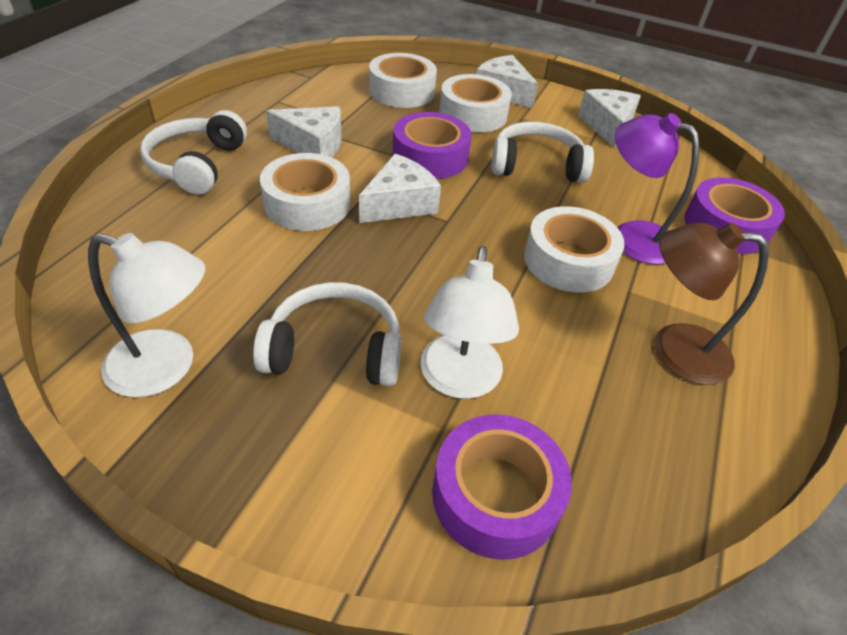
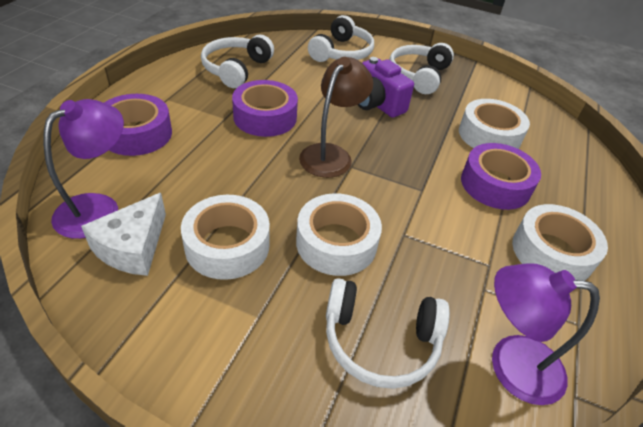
purple camera: 0 -> 1
purple lamp: 1 -> 2
white cheese: 4 -> 1
white headphones: 3 -> 4
white lamp: 2 -> 0

